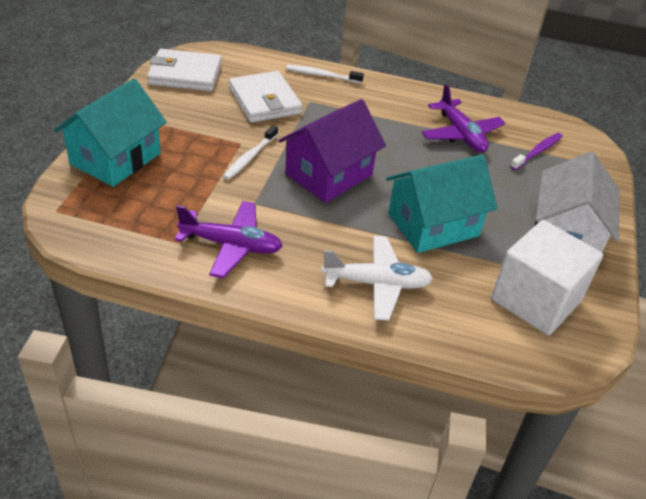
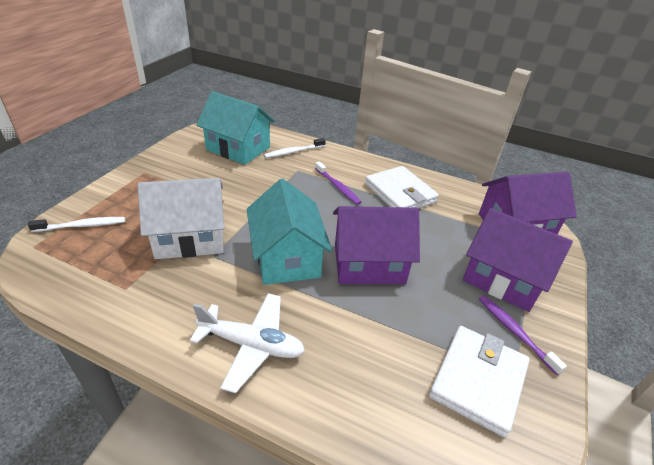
purple house: 1 -> 3
purple plane: 2 -> 0
purple toothbrush: 1 -> 2
white cube: 1 -> 0

